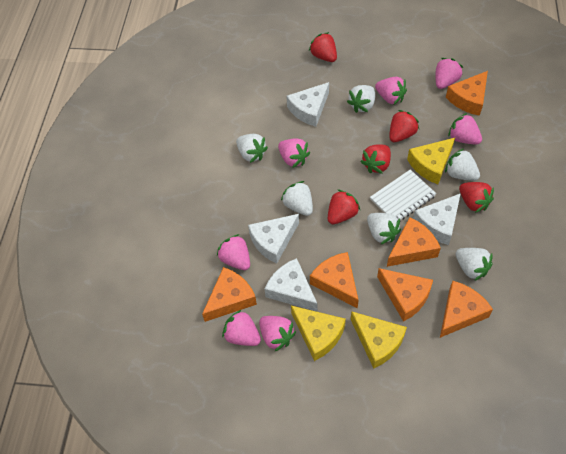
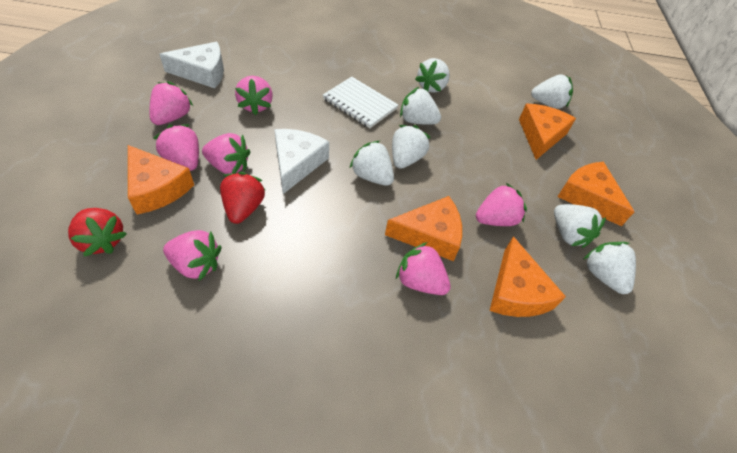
orange cheese: 6 -> 5
red strawberry: 5 -> 2
white cheese: 4 -> 2
white strawberry: 6 -> 7
yellow cheese: 3 -> 0

